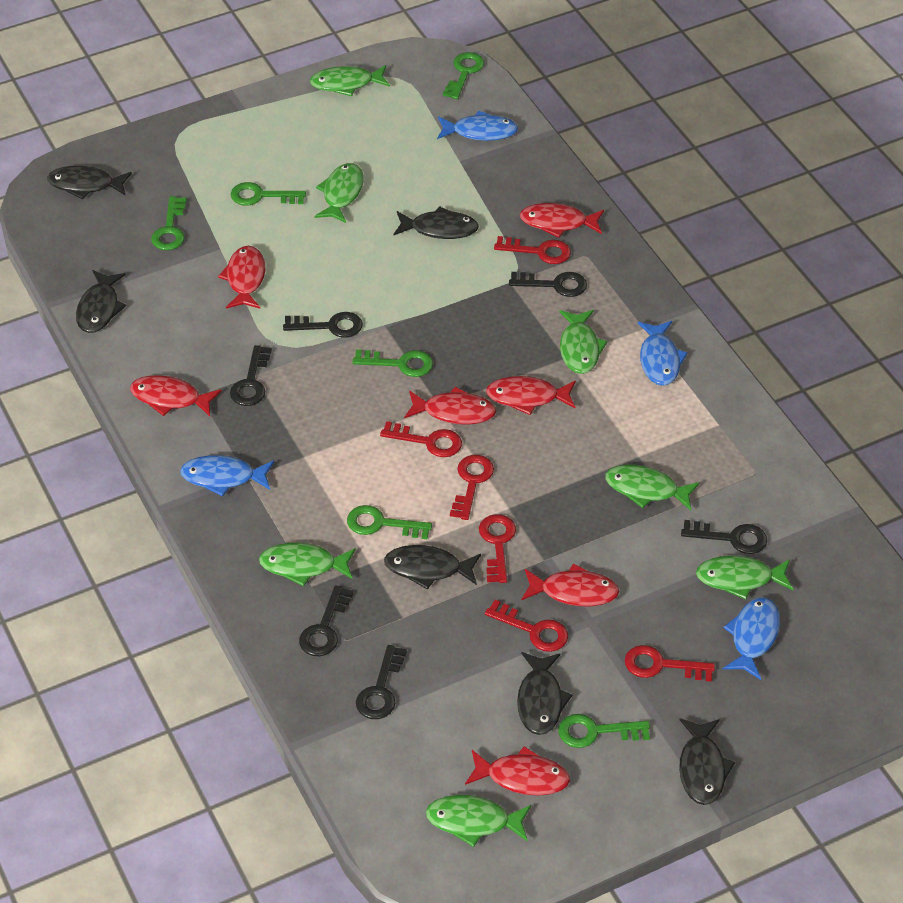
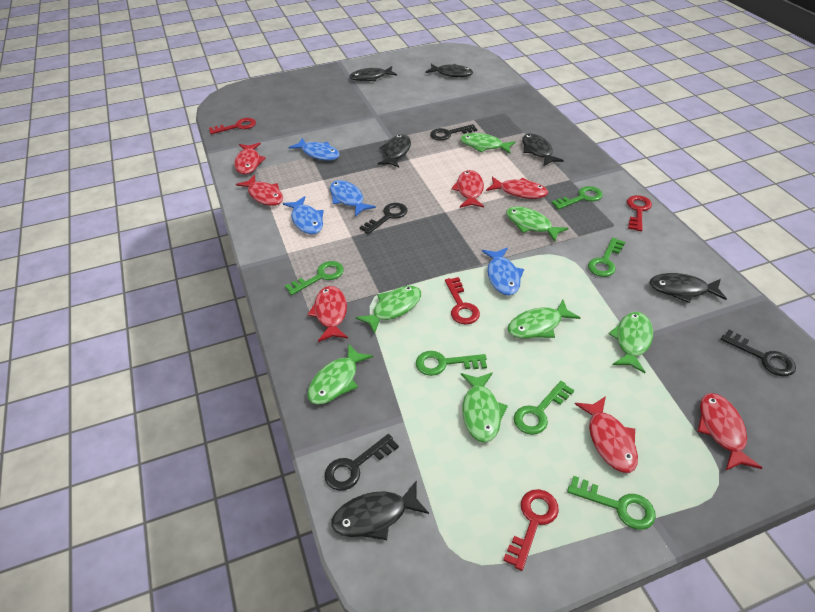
black key: 6 -> 4
red key: 6 -> 4

